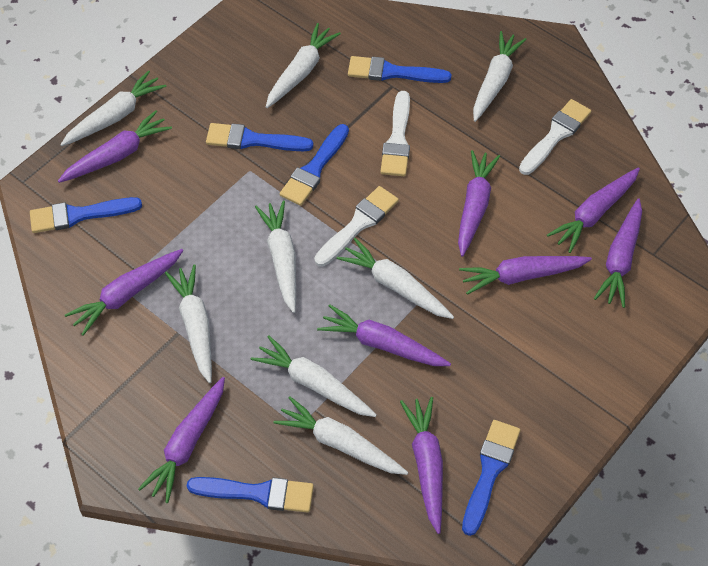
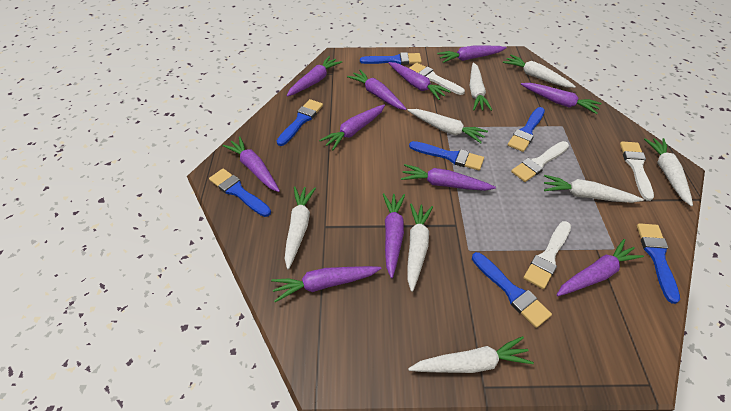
blue brush: 6 -> 7
purple carrot: 9 -> 11
white brush: 3 -> 4

